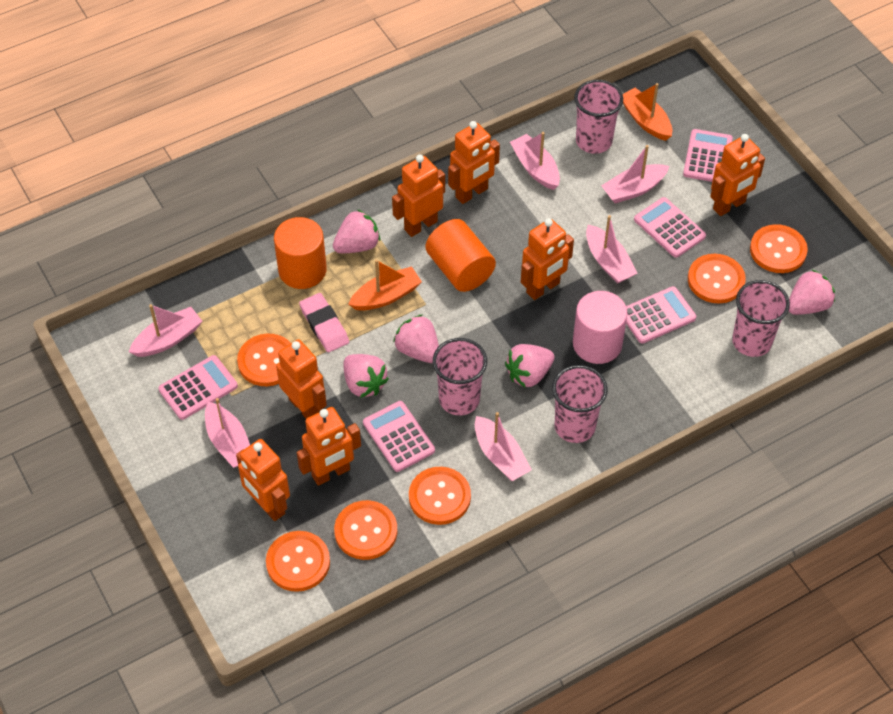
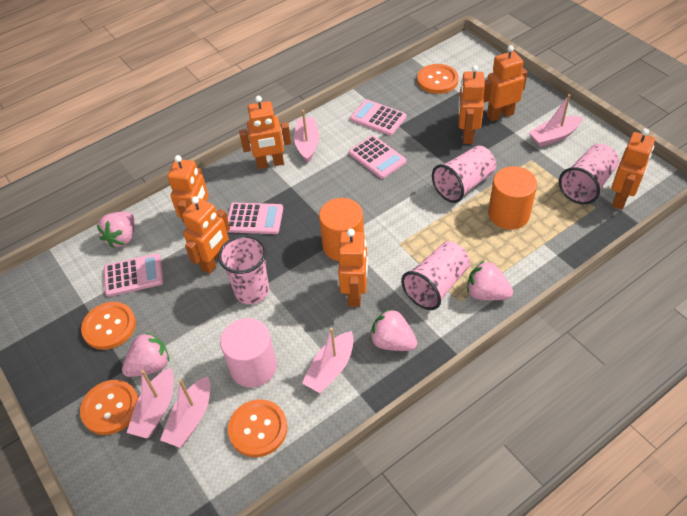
orange boat: 2 -> 0
orange button: 6 -> 4
pink boat: 6 -> 5
pink calculator: 5 -> 4
pink eraser: 1 -> 0
pink strawberry: 5 -> 4

